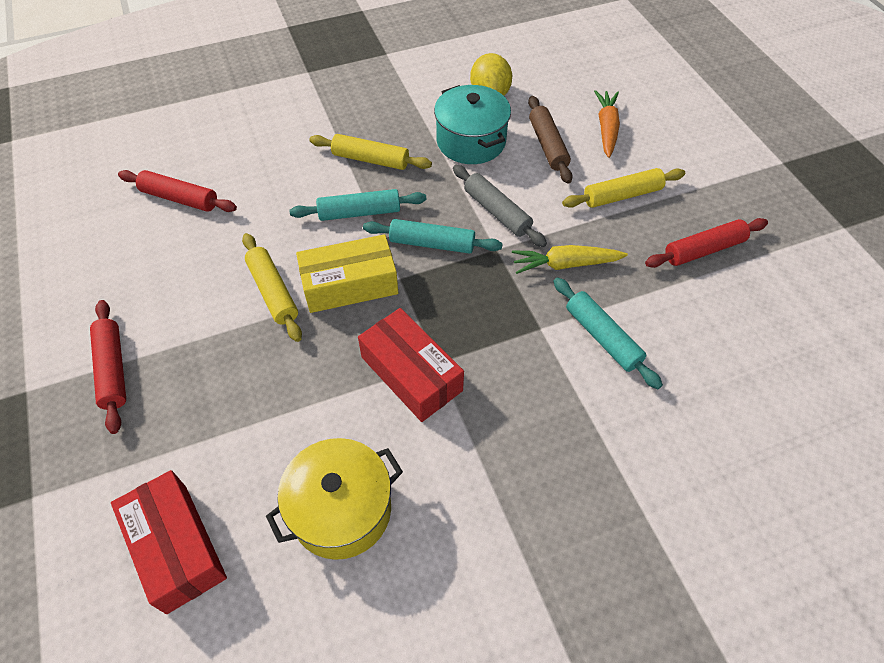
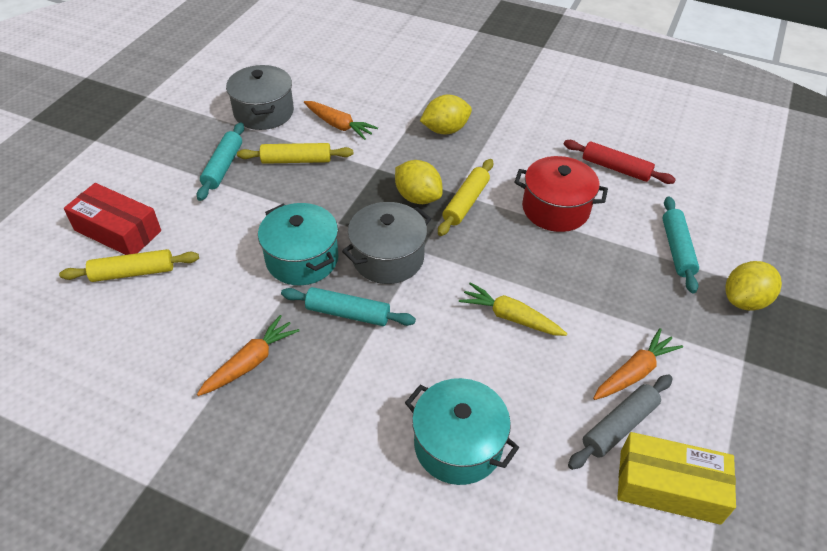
brown rolling pin: 1 -> 0
grey pot: 0 -> 2
orange carrot: 1 -> 3
red box: 2 -> 1
red pot: 0 -> 1
red rolling pin: 3 -> 1
turquoise pot: 1 -> 2
yellow lemon: 1 -> 3
yellow pot: 1 -> 0

